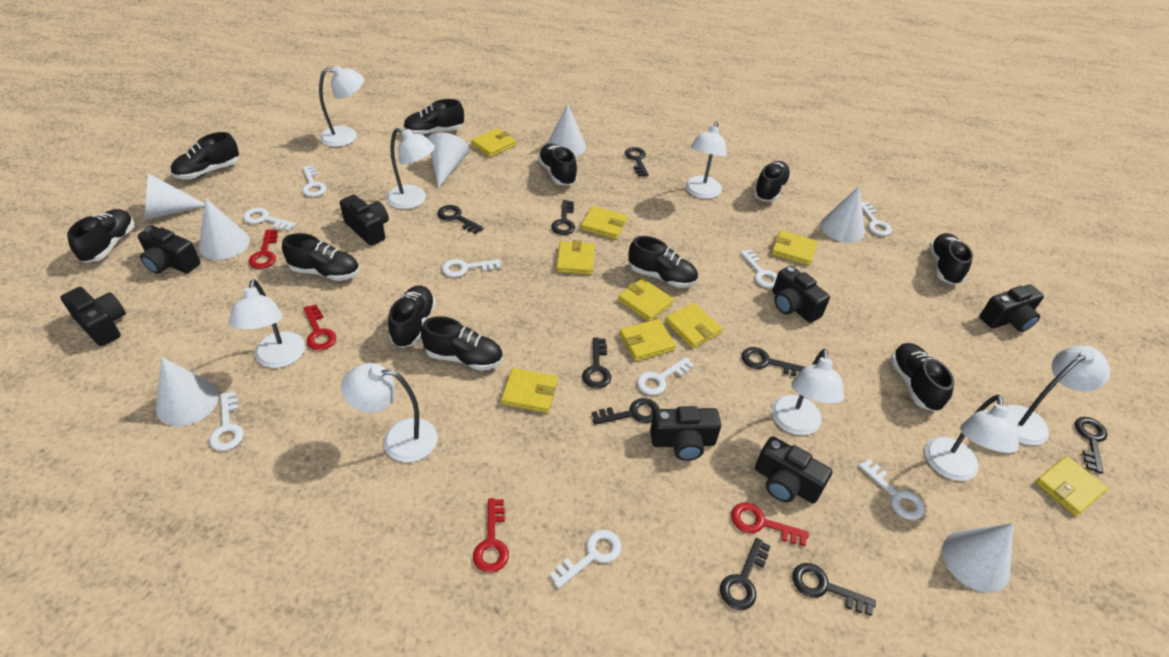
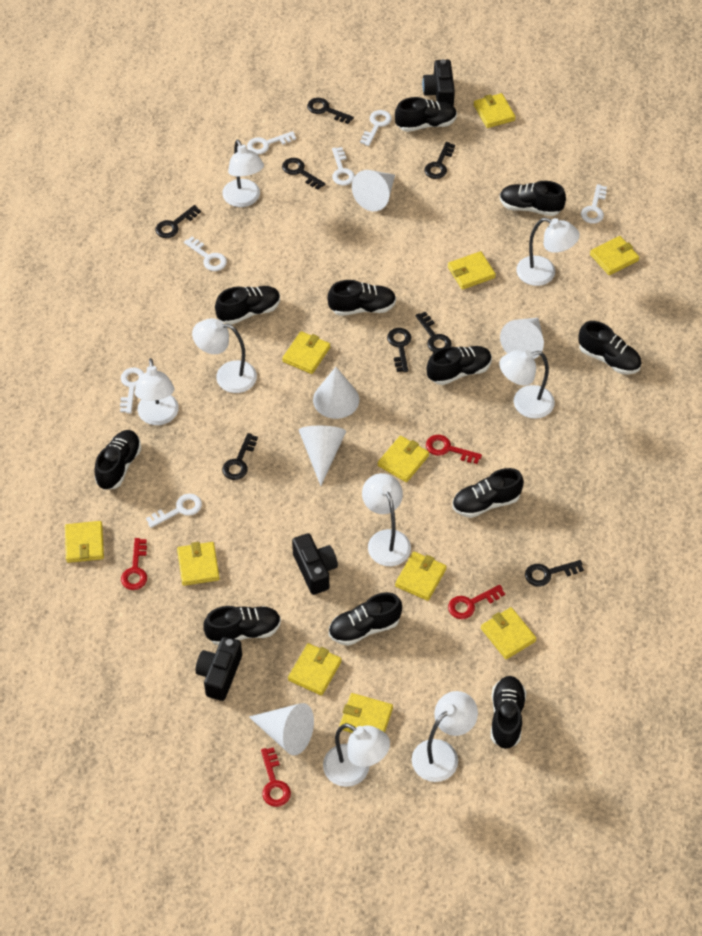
black camera: 7 -> 3
black key: 9 -> 8
white cone: 7 -> 5
white key: 9 -> 7
yellow wallet: 9 -> 11

